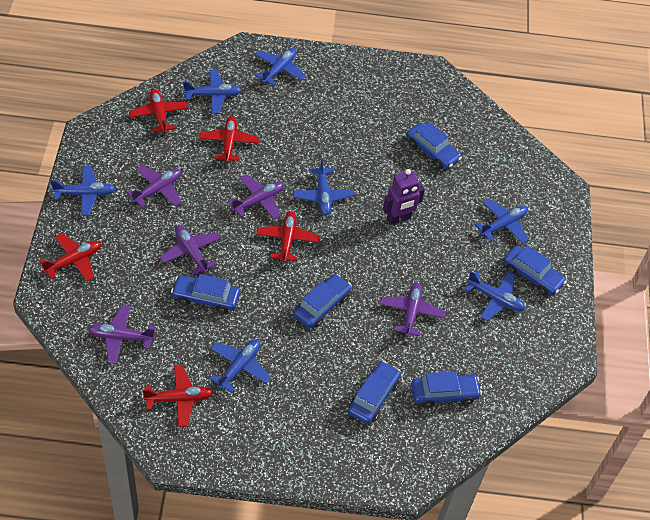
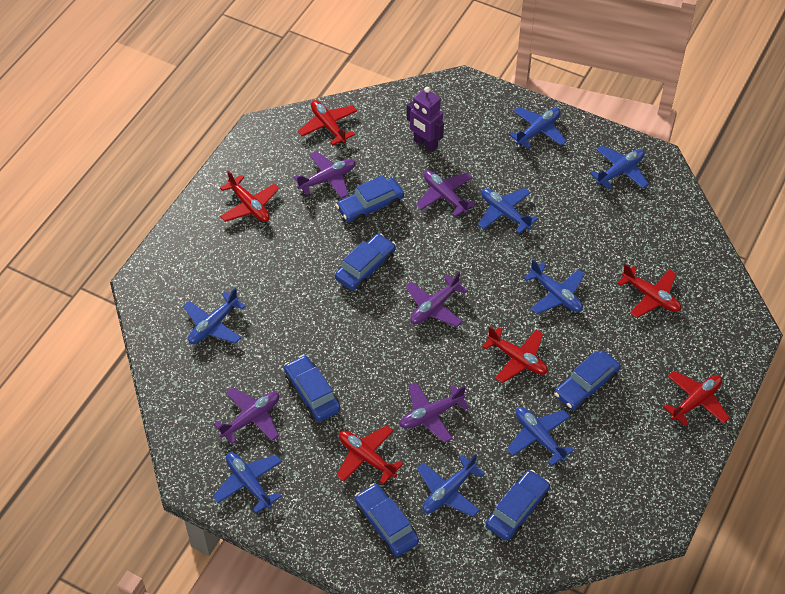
blue plane: 7 -> 8
red plane: 5 -> 6

